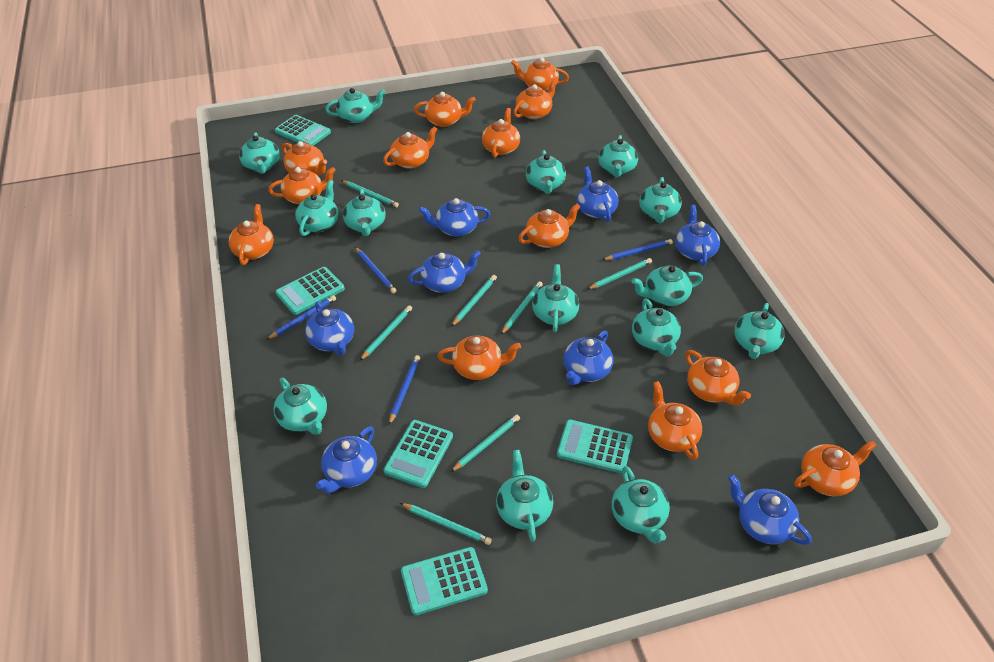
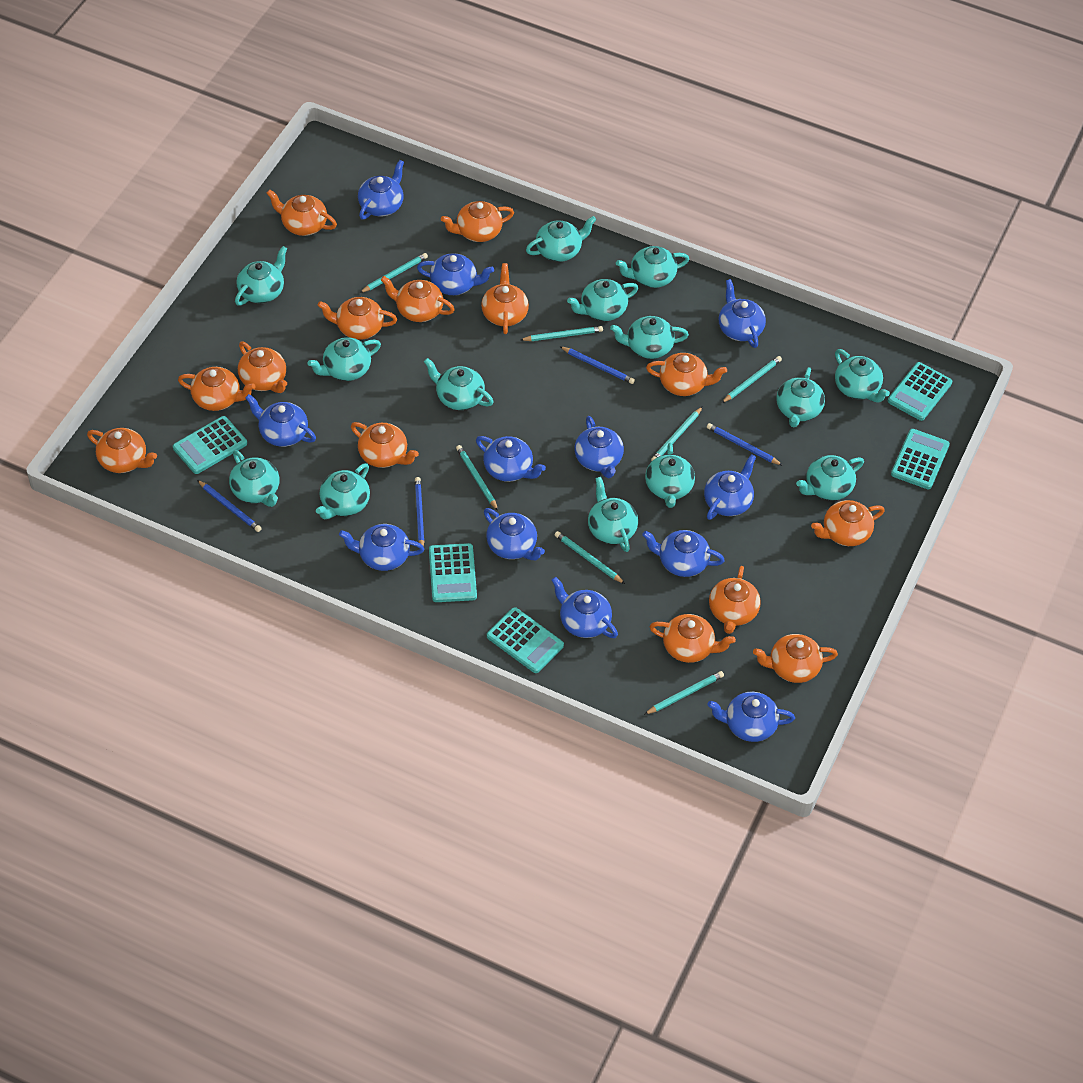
blue teapot: 8 -> 12
orange teapot: 13 -> 14

